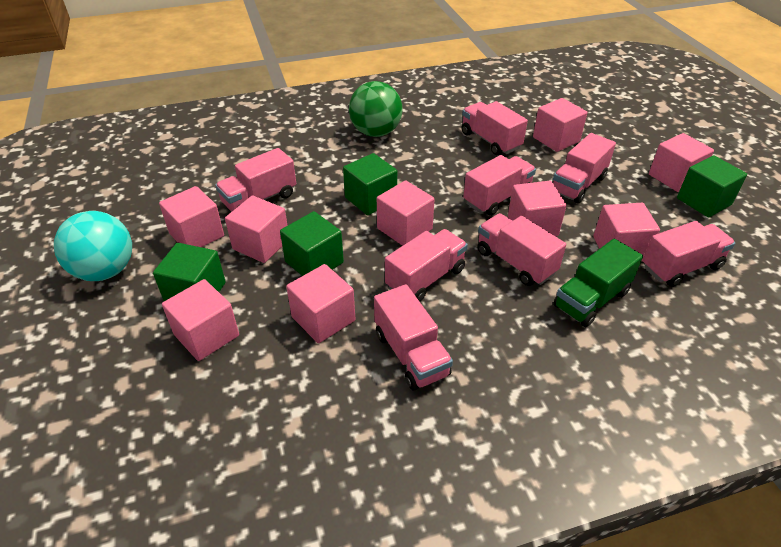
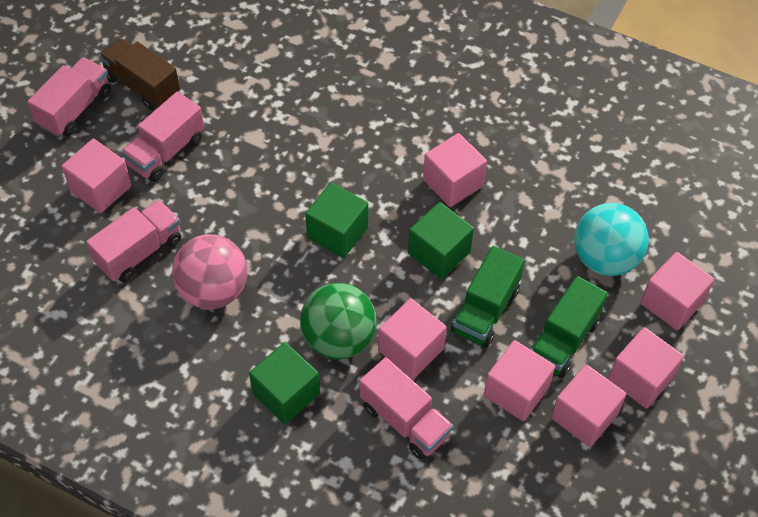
brown truck: 0 -> 1
green cube: 4 -> 3
green truck: 1 -> 2
pink ball: 0 -> 1
pink cube: 9 -> 7
pink truck: 8 -> 4

